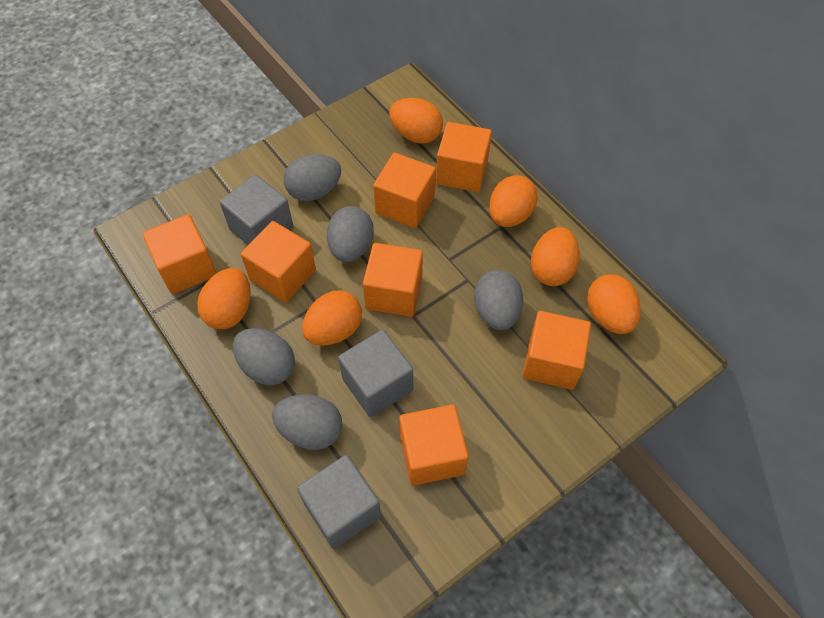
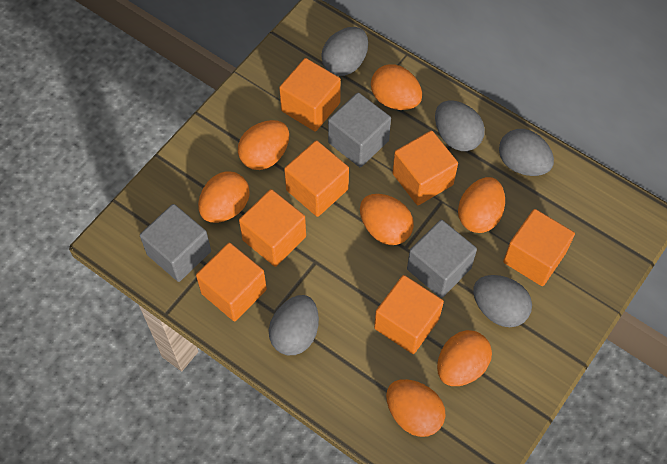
orange egg: 6 -> 7

